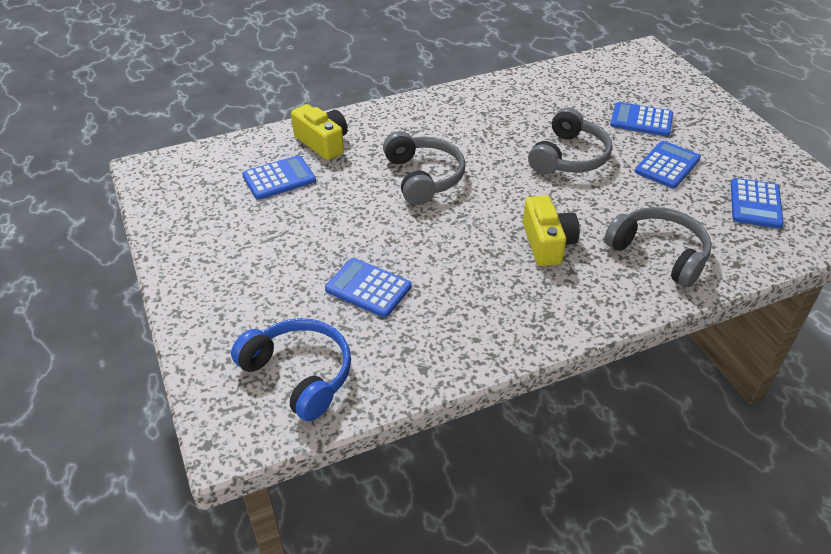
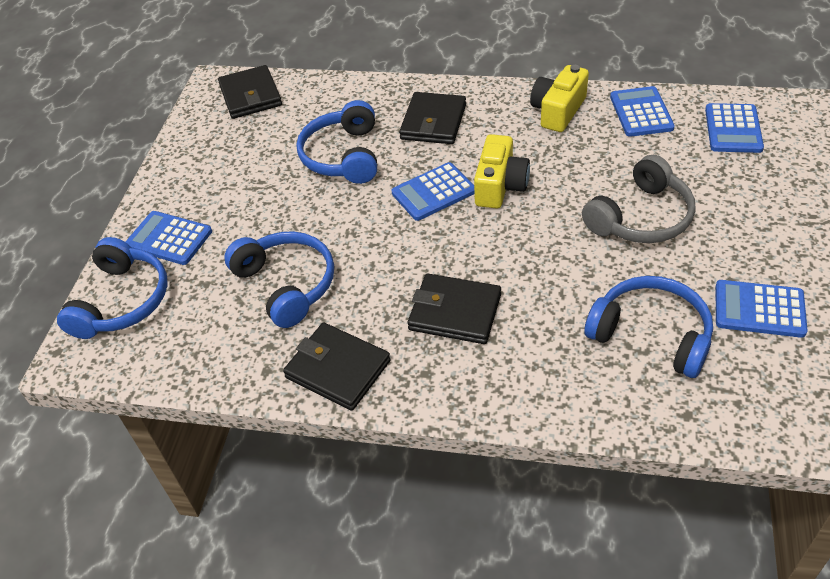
black wallet: 0 -> 4
blue headphones: 1 -> 4
grey headphones: 3 -> 1

